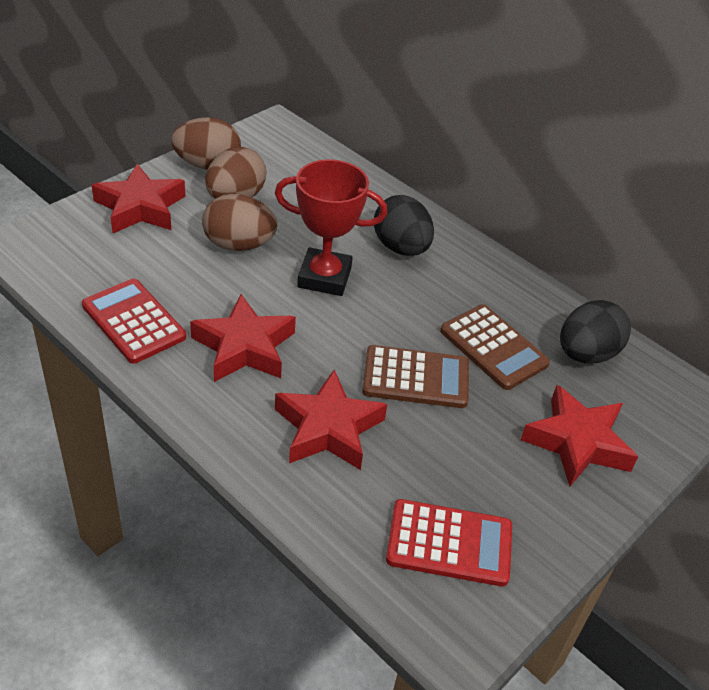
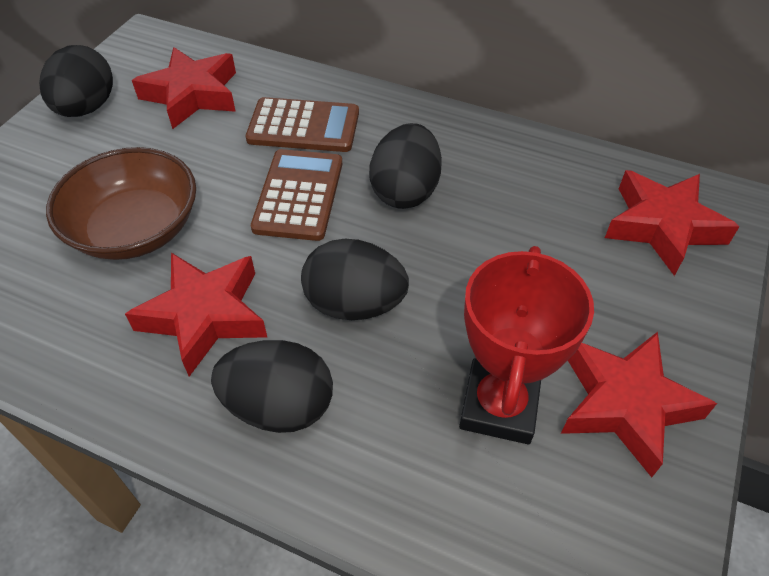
black egg: 2 -> 4
brown bowl: 0 -> 1
brown egg: 3 -> 0
red calculator: 2 -> 0

